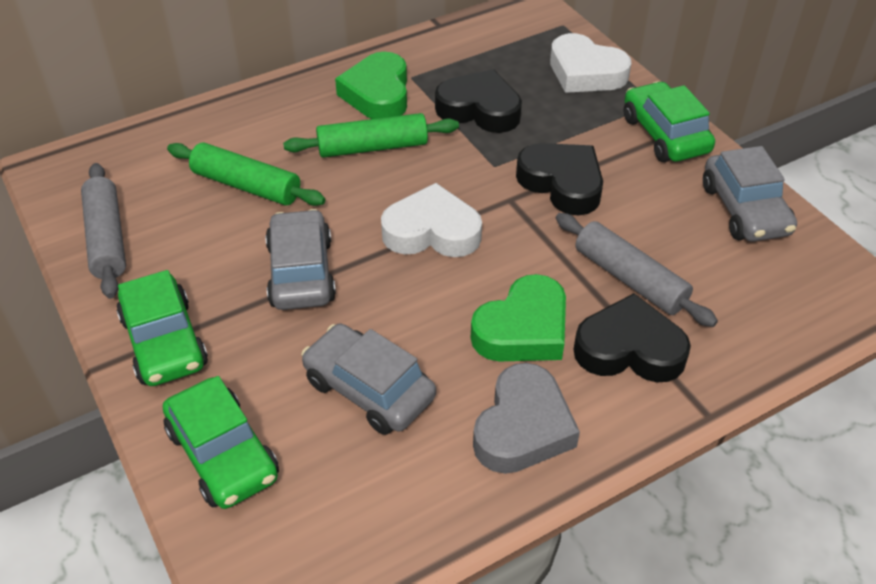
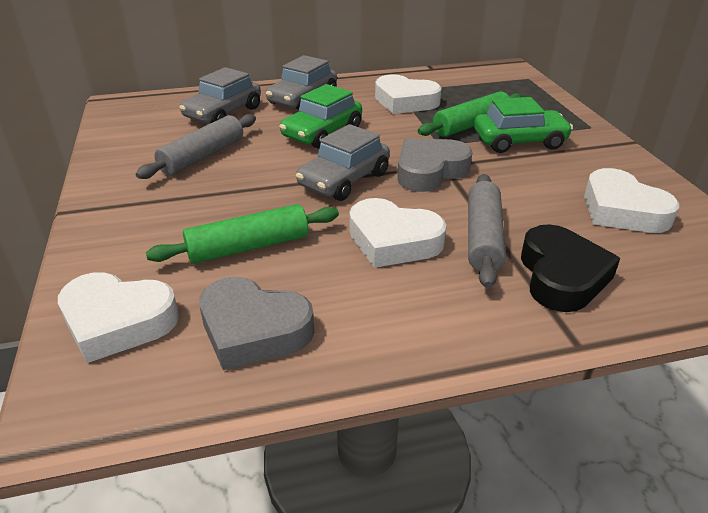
black heart: 3 -> 1
green car: 3 -> 2
green heart: 2 -> 0
grey heart: 1 -> 2
white heart: 2 -> 4

